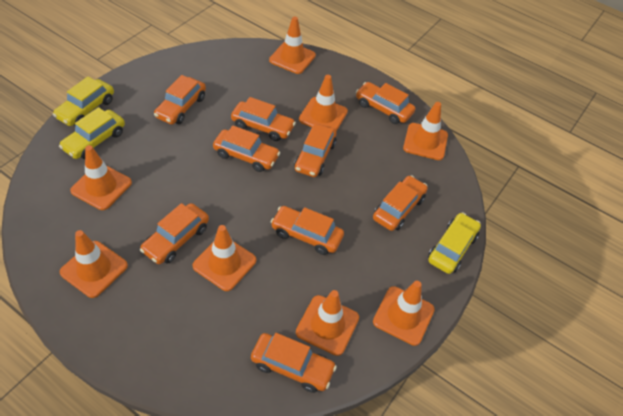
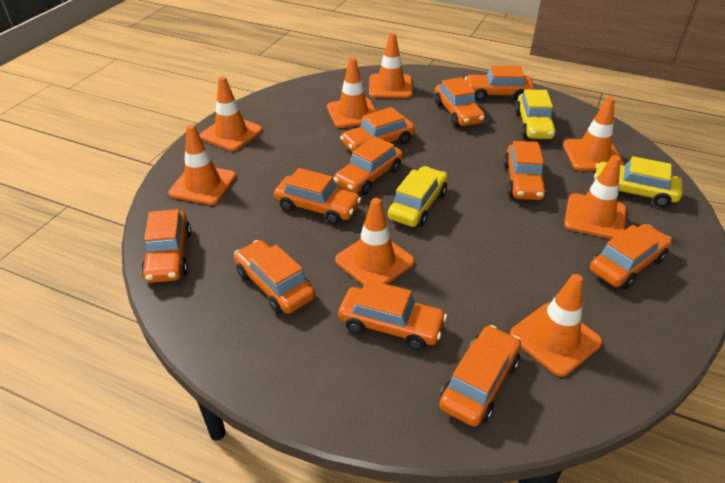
orange car: 9 -> 11

